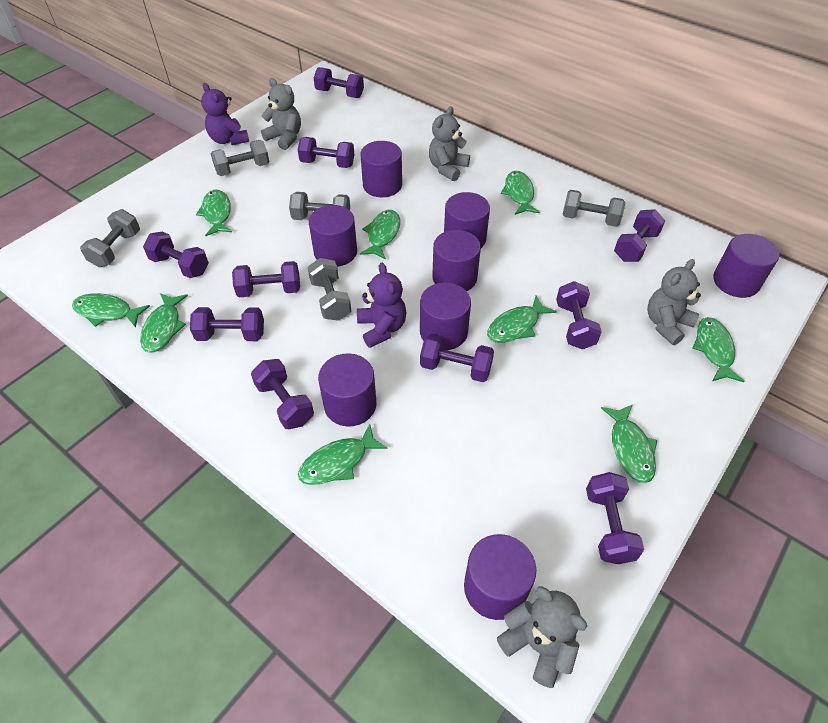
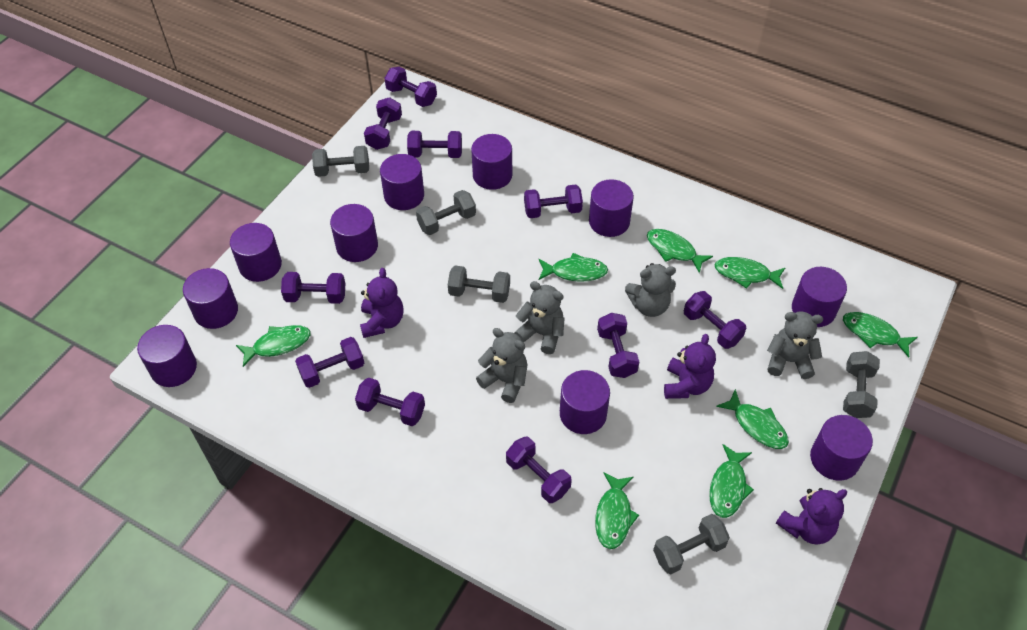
green fish: 9 -> 8
purple cylinder: 8 -> 10
purple teddy bear: 2 -> 3

